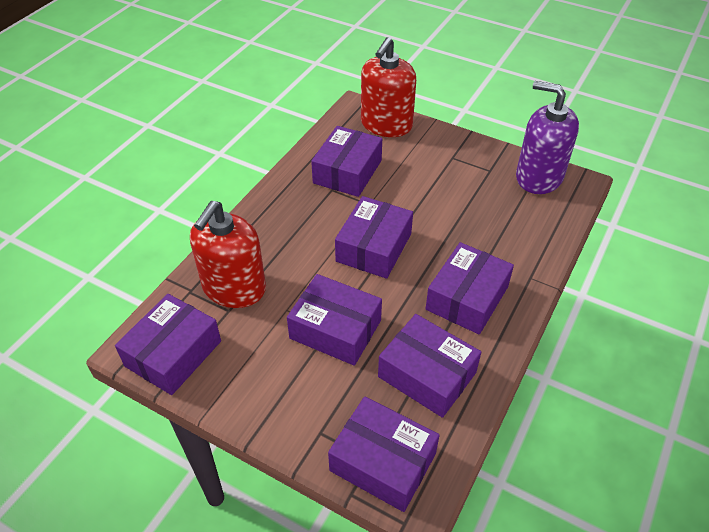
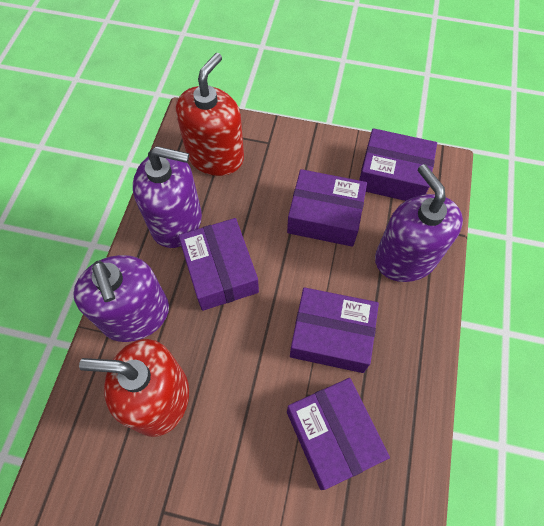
purple box: 7 -> 5
purple soap dispenser: 1 -> 3

